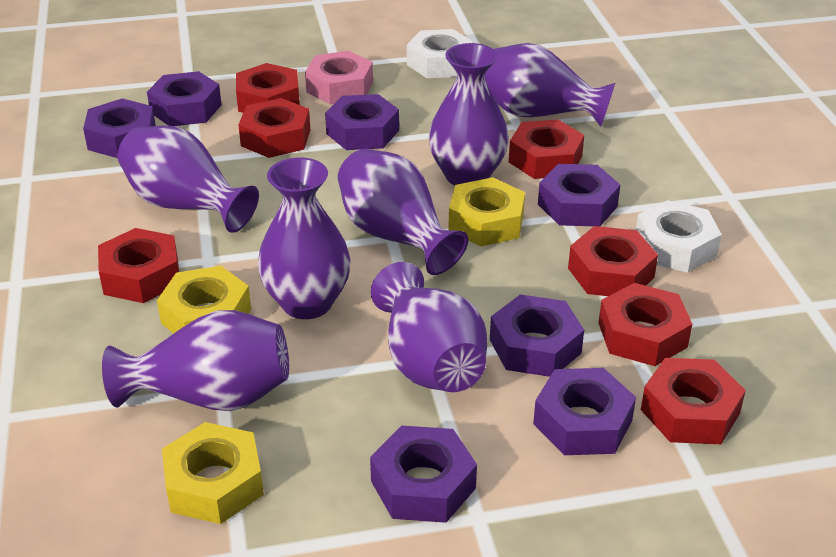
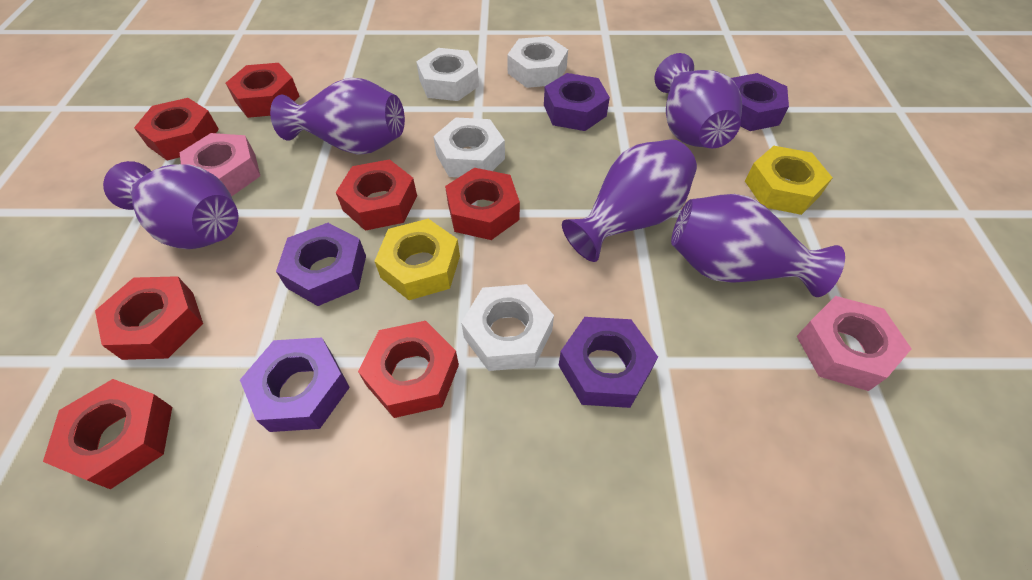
pink nut: 1 -> 2
purple nut: 7 -> 5
purple vase: 7 -> 5
white nut: 2 -> 4
yellow nut: 3 -> 2

